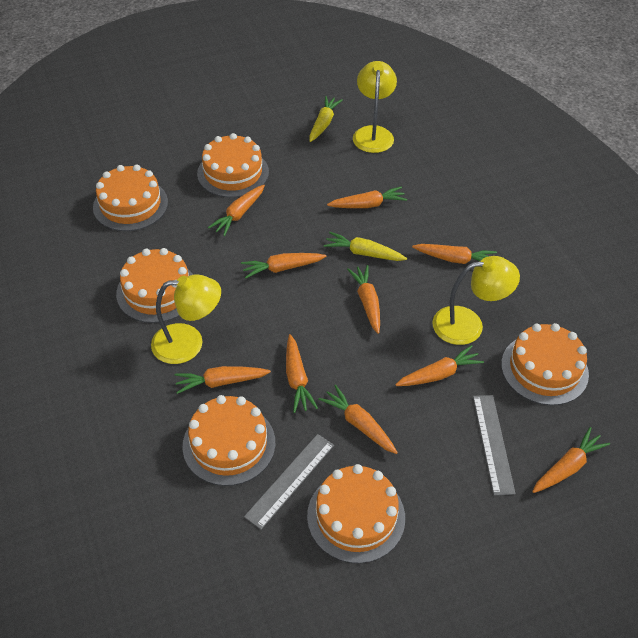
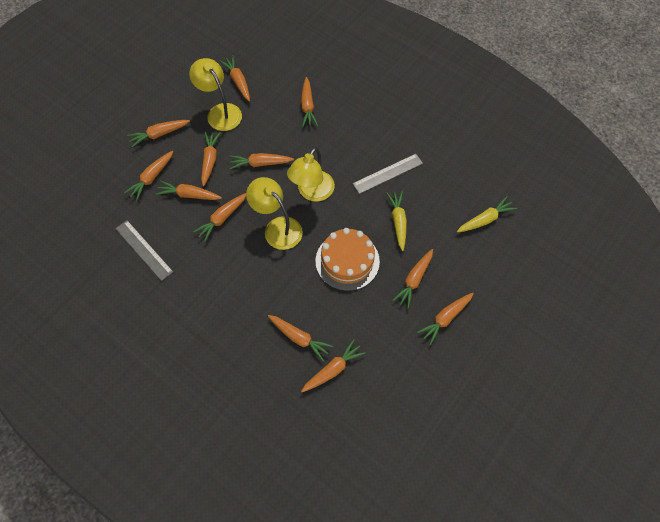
orange cake: 6 -> 1
orange carrot: 10 -> 12

